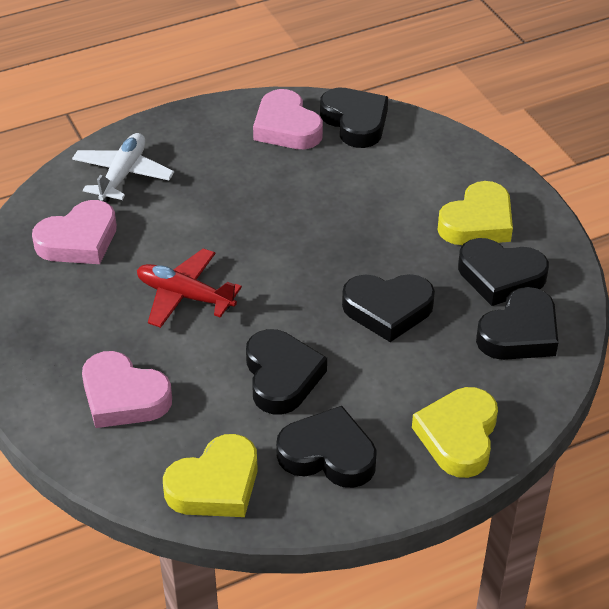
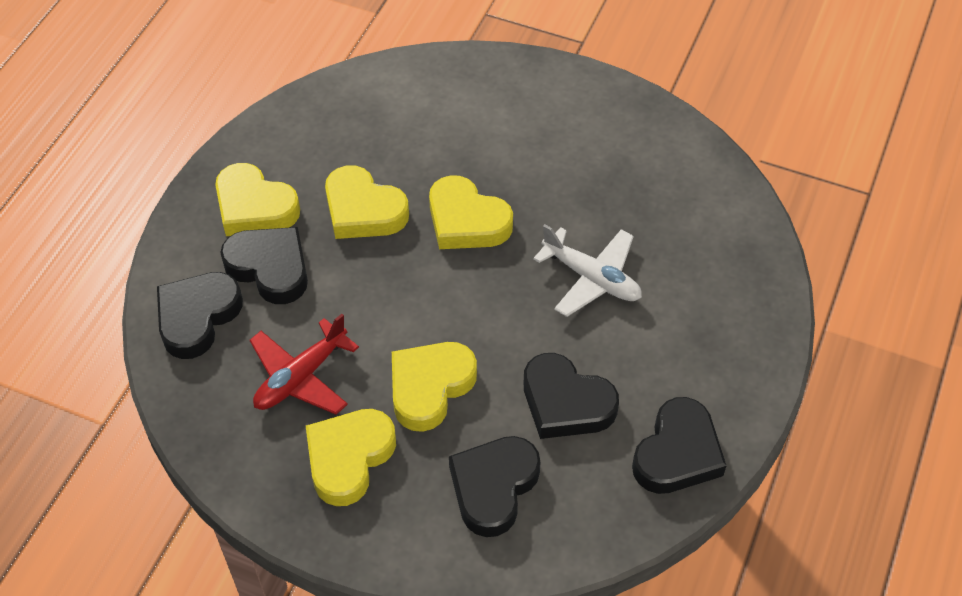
black heart: 6 -> 5
pink heart: 3 -> 0
yellow heart: 3 -> 5

